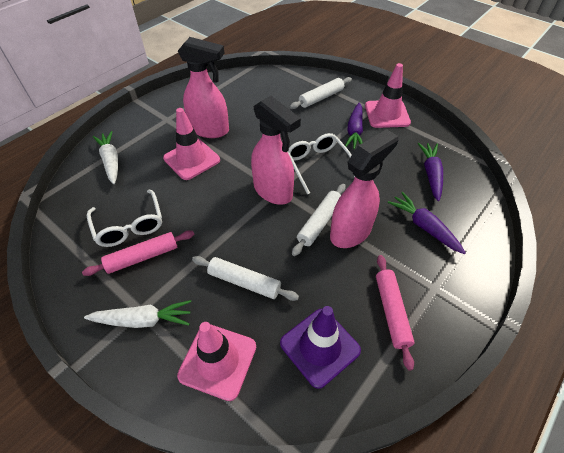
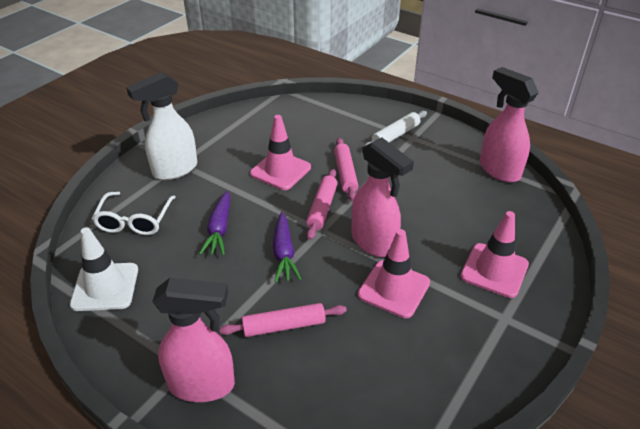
pink rolling pin: 2 -> 3
purple carrot: 3 -> 2
purple traffic cone: 1 -> 0
white carrot: 2 -> 0
white glasses: 2 -> 1
white rolling pin: 3 -> 1
white spray bottle: 0 -> 1
white traffic cone: 0 -> 1

